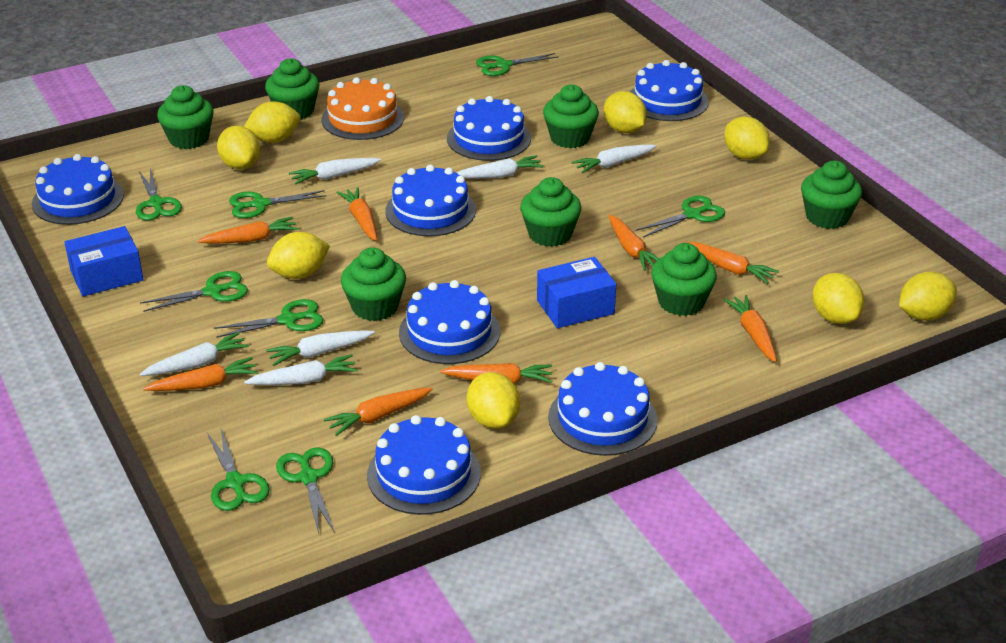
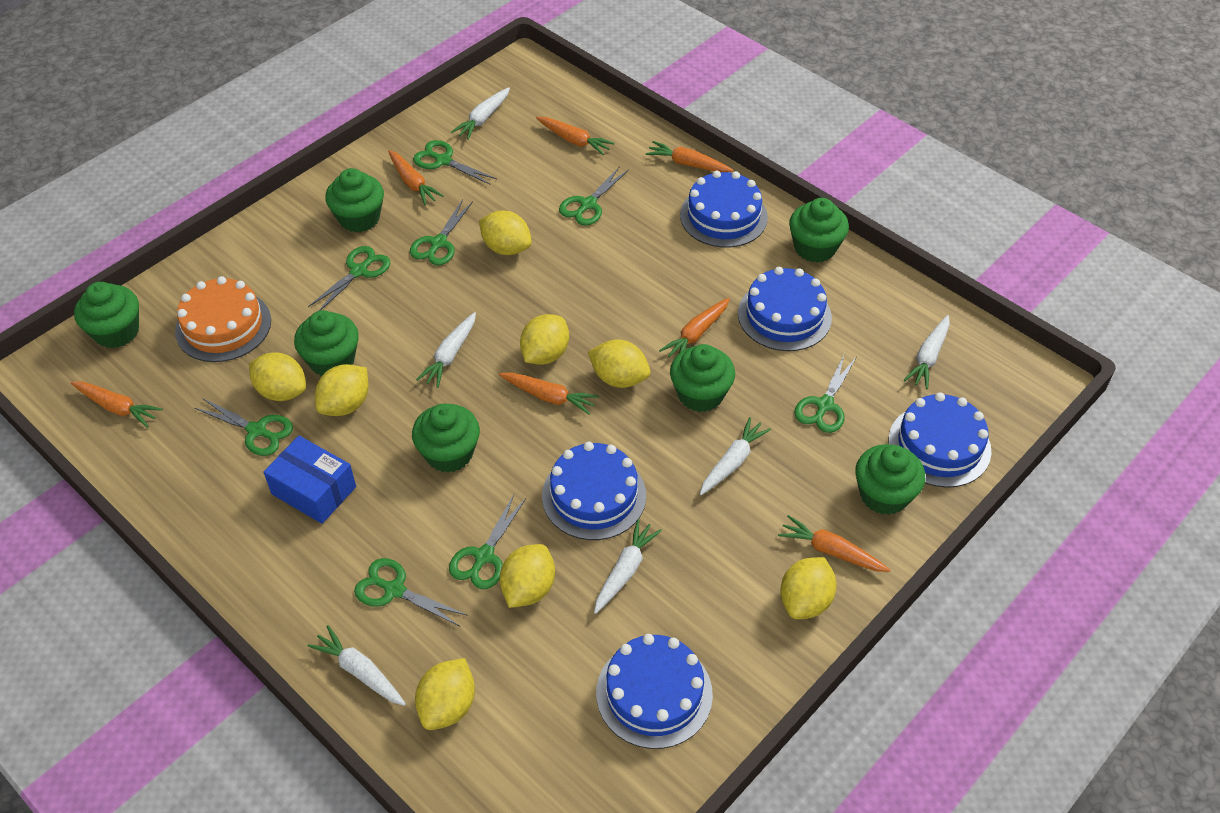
blue box: 2 -> 1
blue cake: 7 -> 5
orange carrot: 8 -> 7

